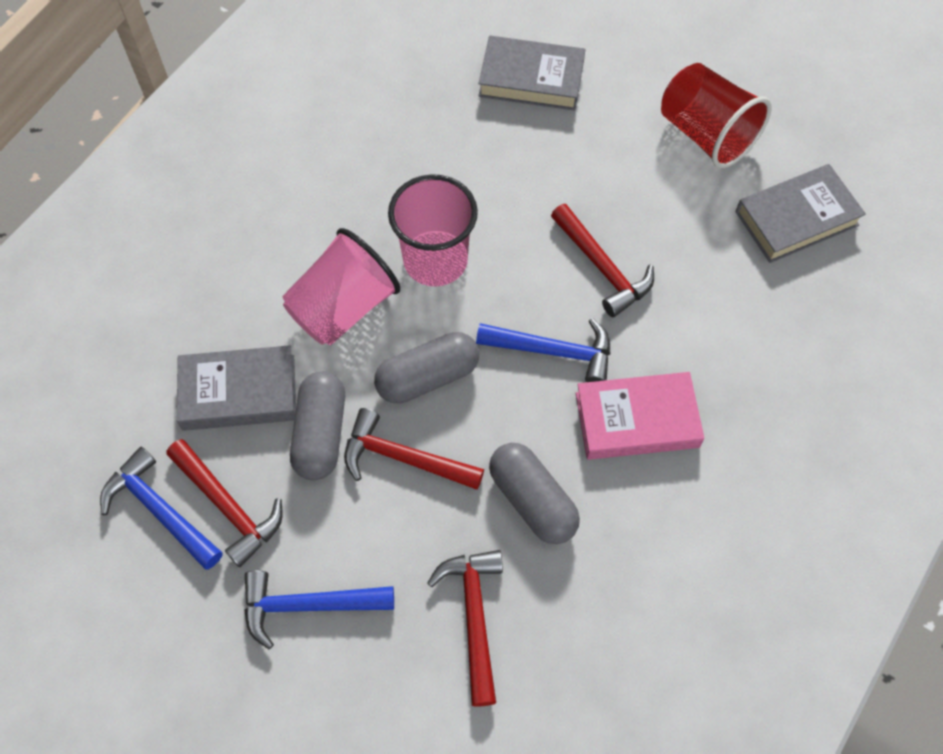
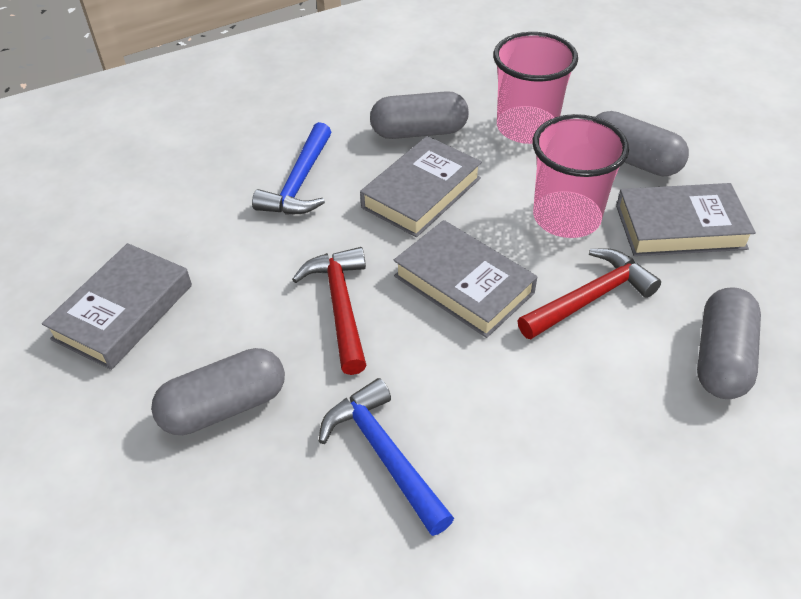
blue hammer: 3 -> 2
grey book: 3 -> 4
grey capsule: 3 -> 4
pink book: 1 -> 0
red cup: 1 -> 0
red hammer: 4 -> 2

